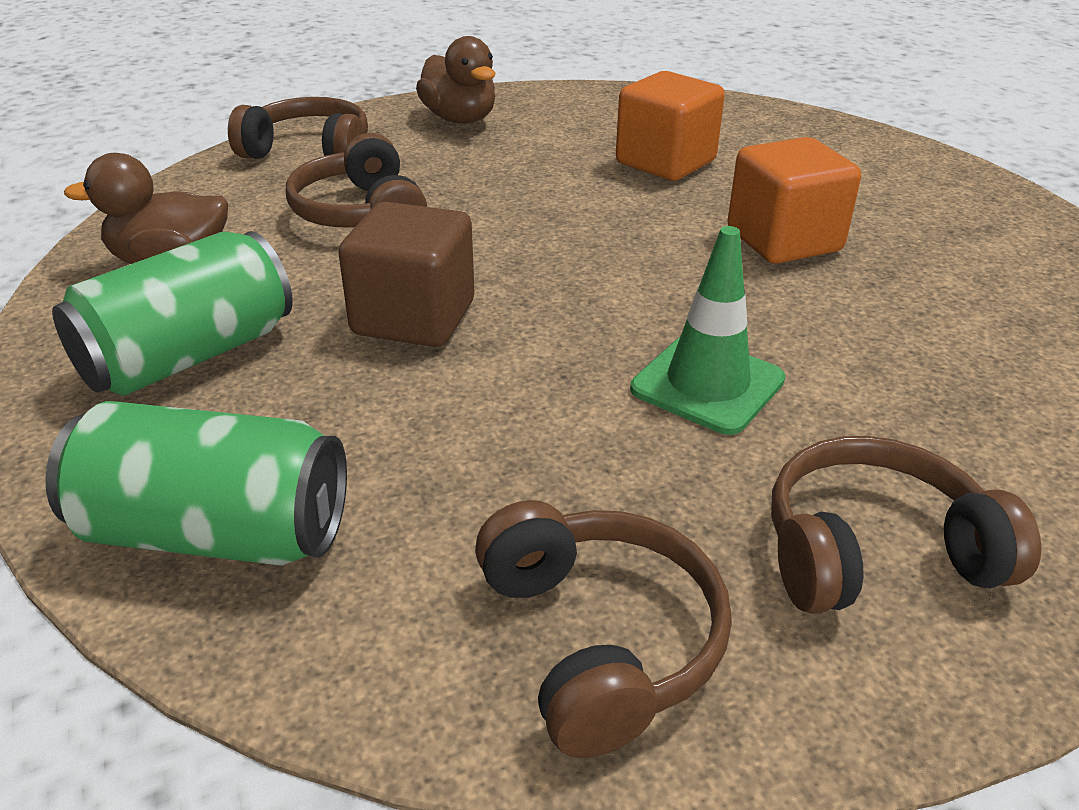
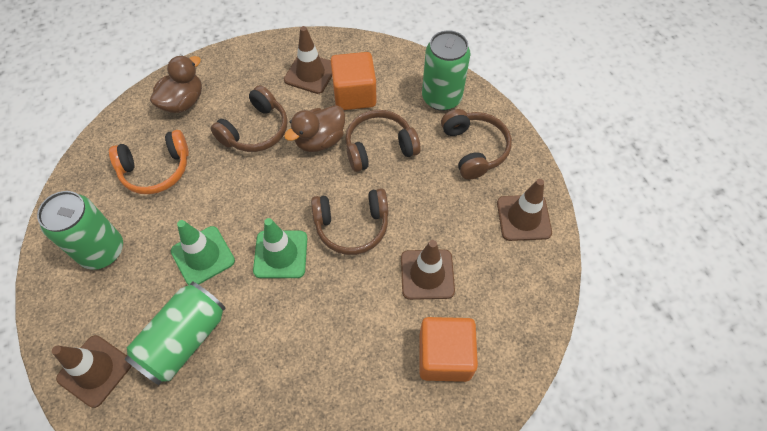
brown cube: 1 -> 0
brown traffic cone: 0 -> 4
green can: 2 -> 3
green traffic cone: 1 -> 2
orange headphones: 0 -> 1

